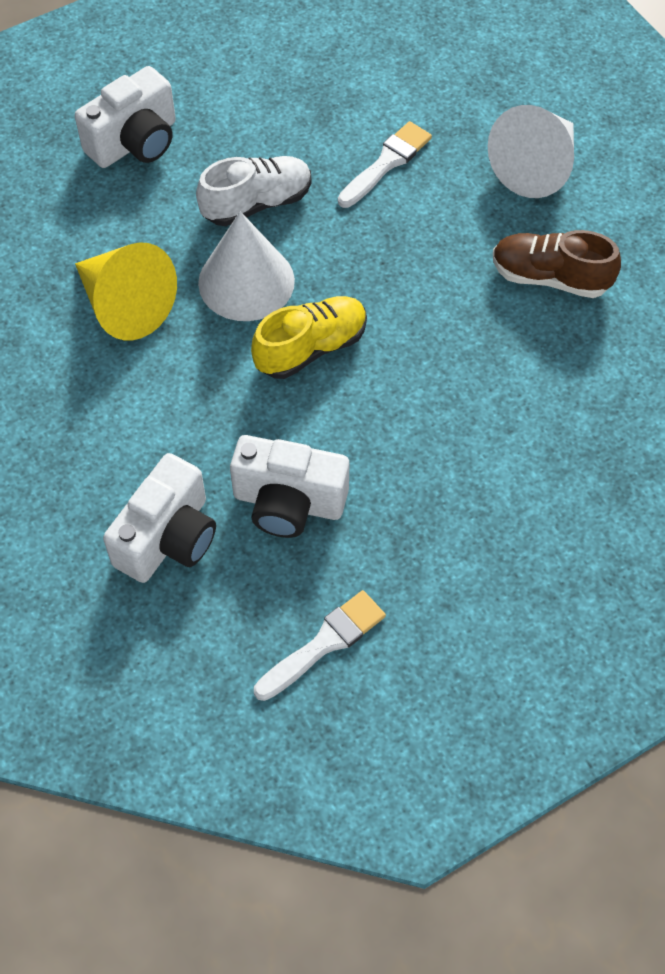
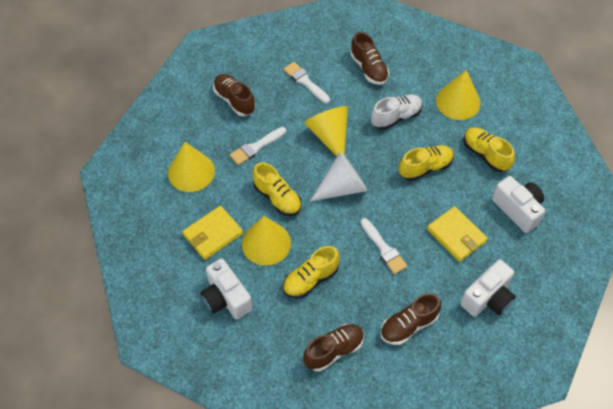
brown shoe: 1 -> 4
white brush: 2 -> 3
white cone: 2 -> 1
yellow cone: 1 -> 4
yellow shoe: 1 -> 4
yellow wallet: 0 -> 2

